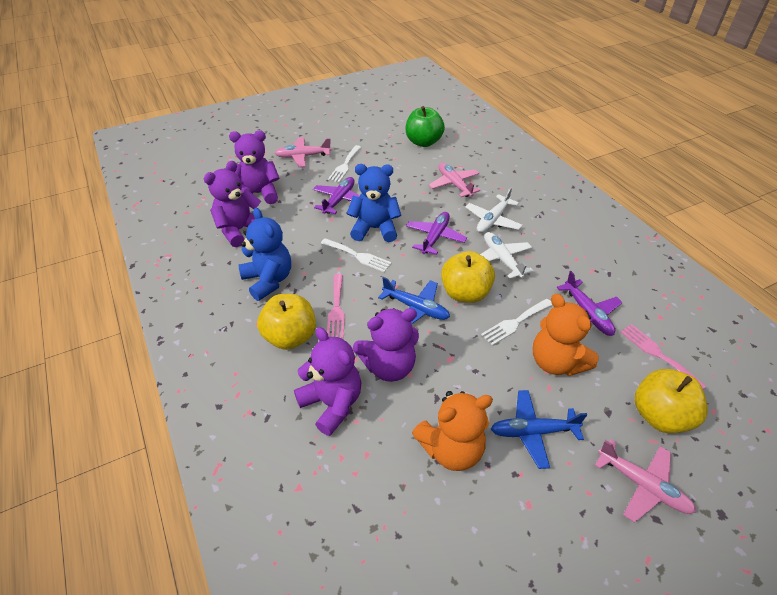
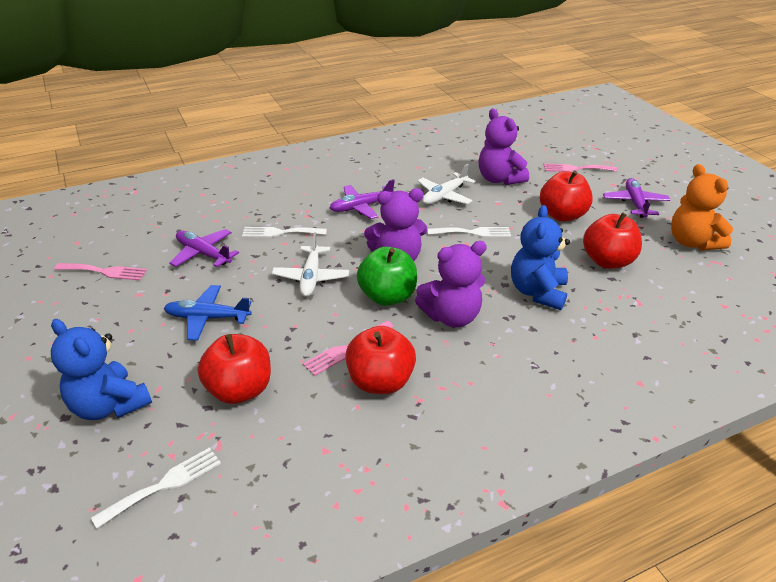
blue plane: 2 -> 1
orange teddy bear: 2 -> 1
pink fork: 2 -> 3
pink plane: 3 -> 0
purple teddy bear: 4 -> 3
red apple: 0 -> 4
yellow apple: 3 -> 0

